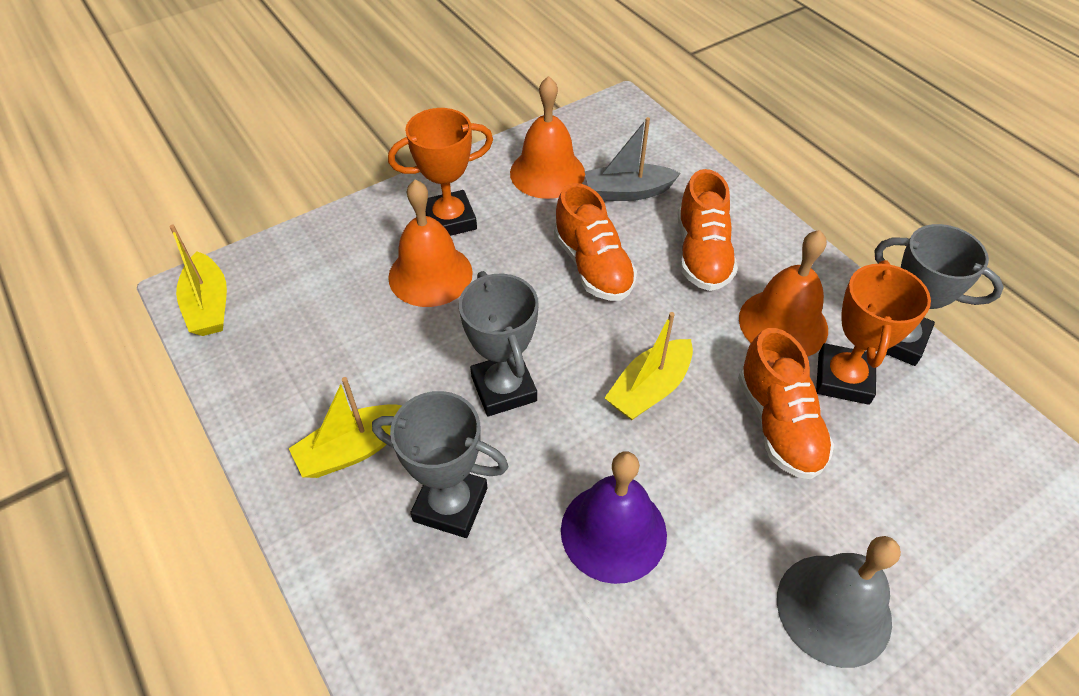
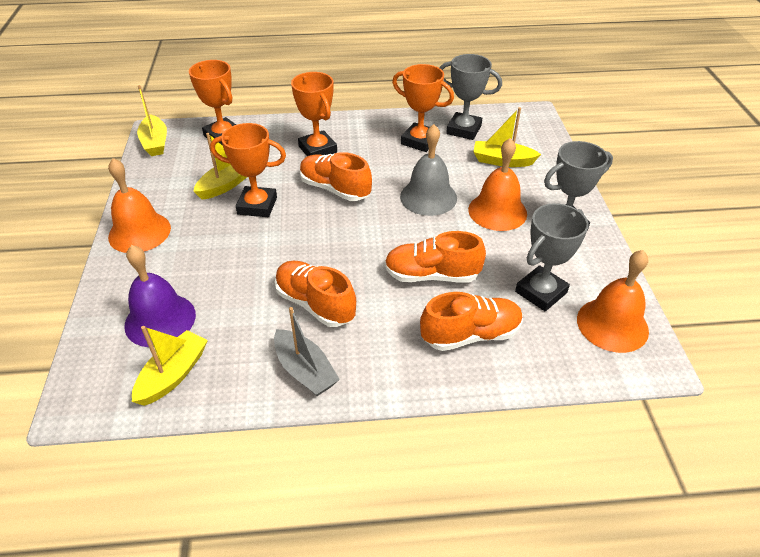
orange shoe: 3 -> 4
orange trophy: 2 -> 4
yellow boat: 3 -> 4

